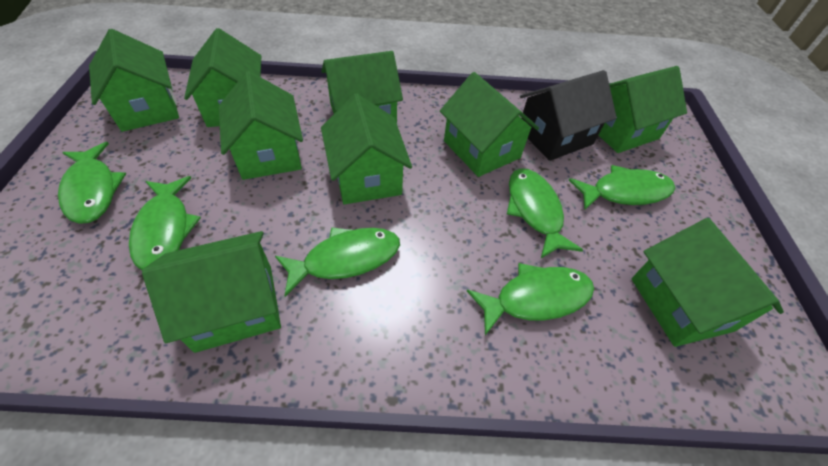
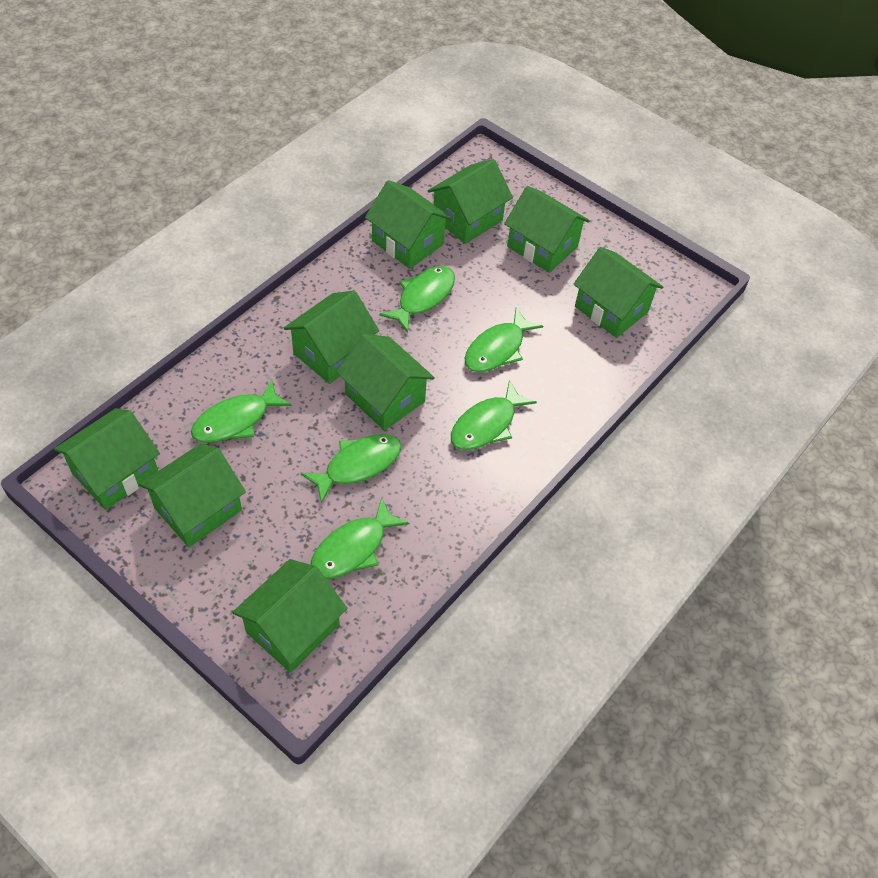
black house: 1 -> 0

